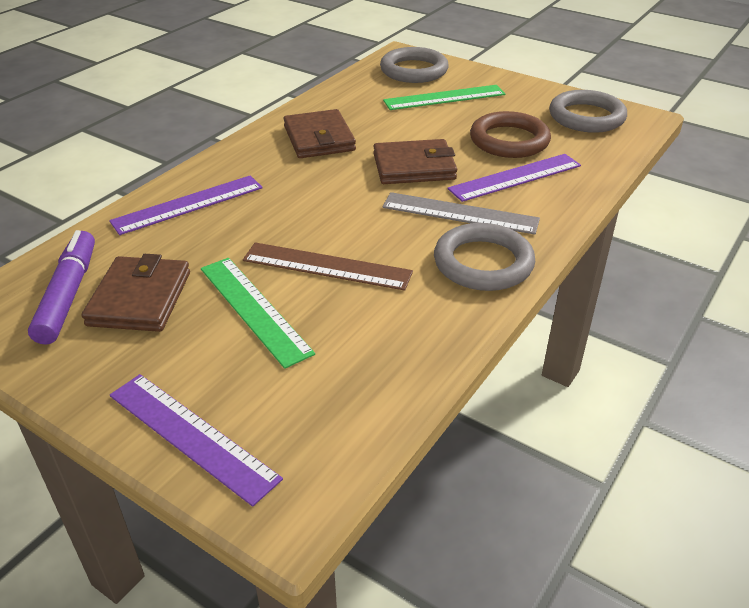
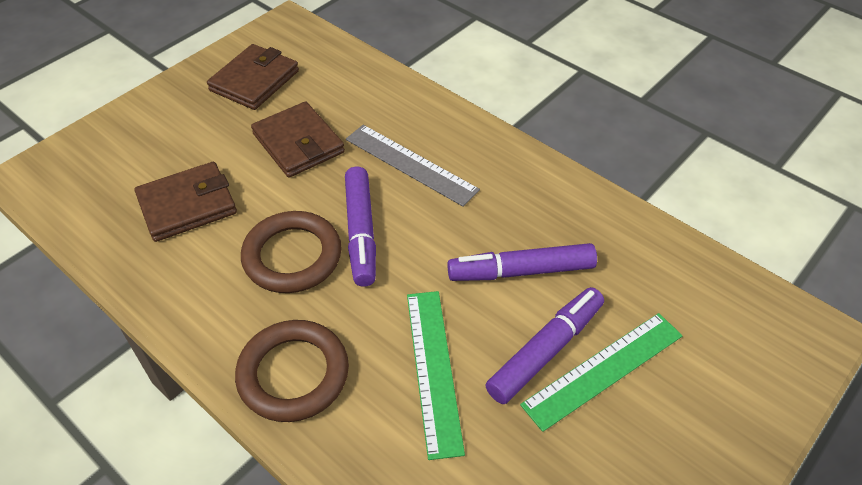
brown ring: 1 -> 2
brown ruler: 1 -> 0
grey ring: 3 -> 0
purple marker: 1 -> 3
purple ruler: 3 -> 0

